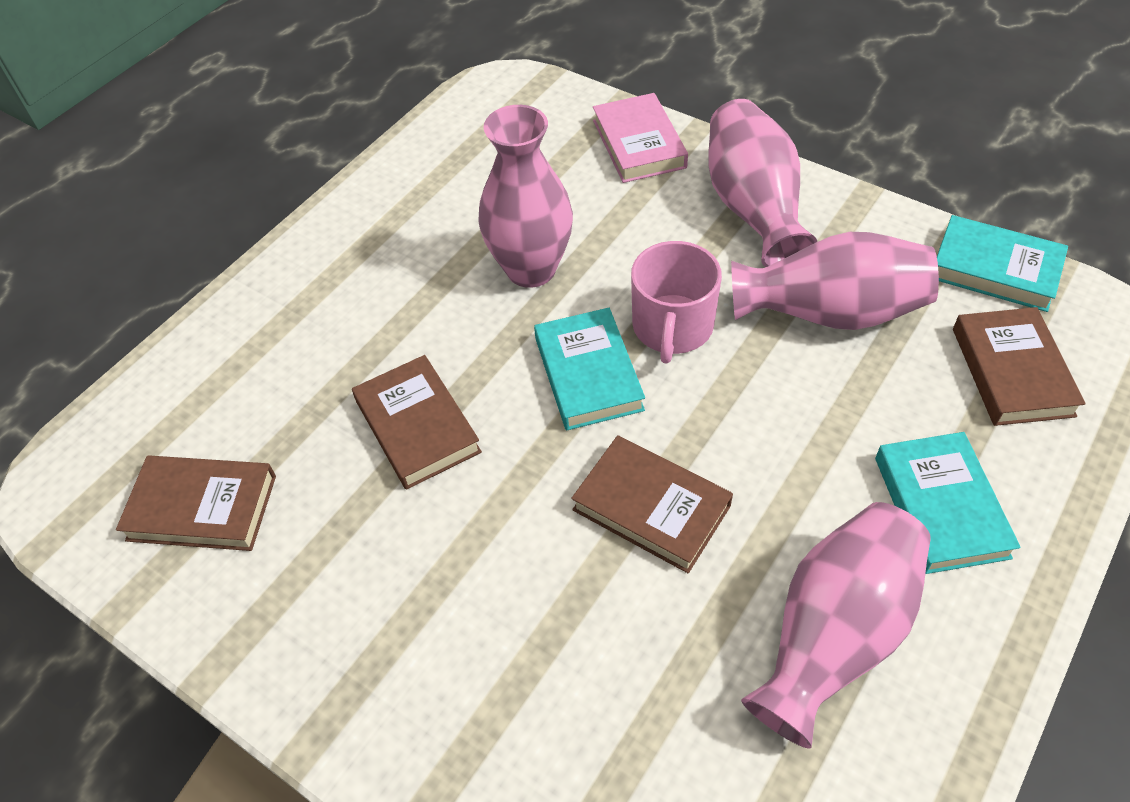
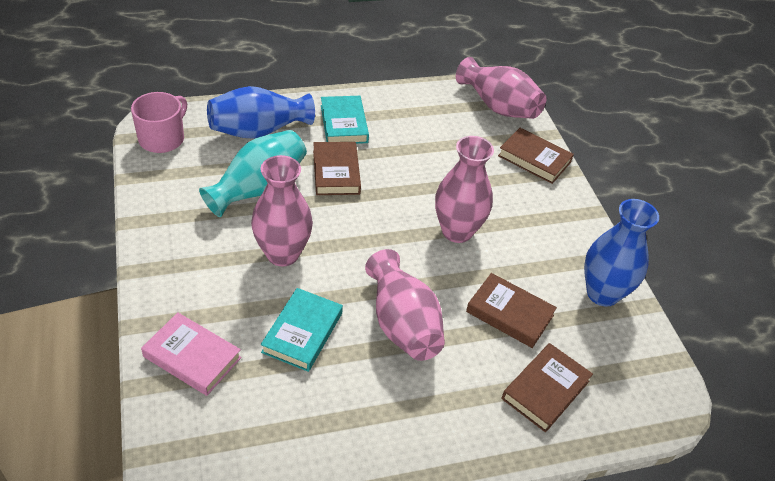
blue vase: 0 -> 2
turquoise book: 3 -> 2
turquoise vase: 0 -> 1

